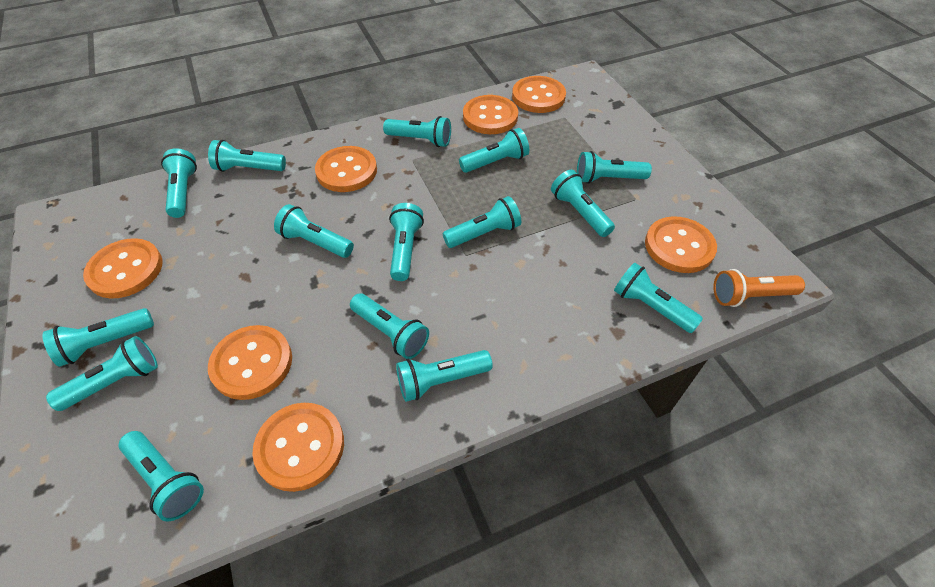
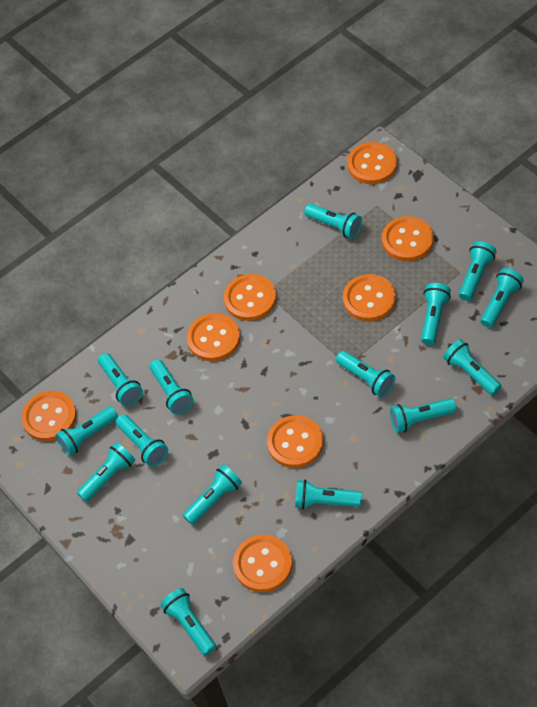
orange button: 7 -> 8
orange flashlight: 1 -> 0

